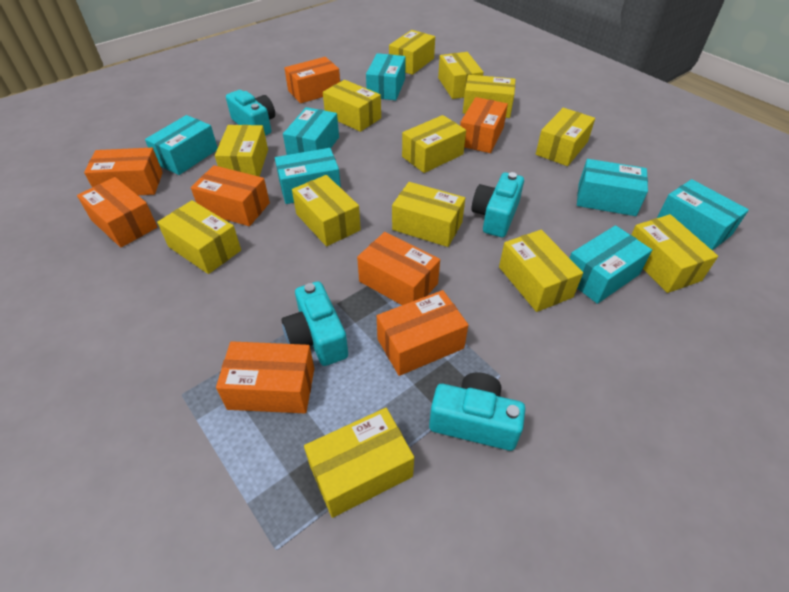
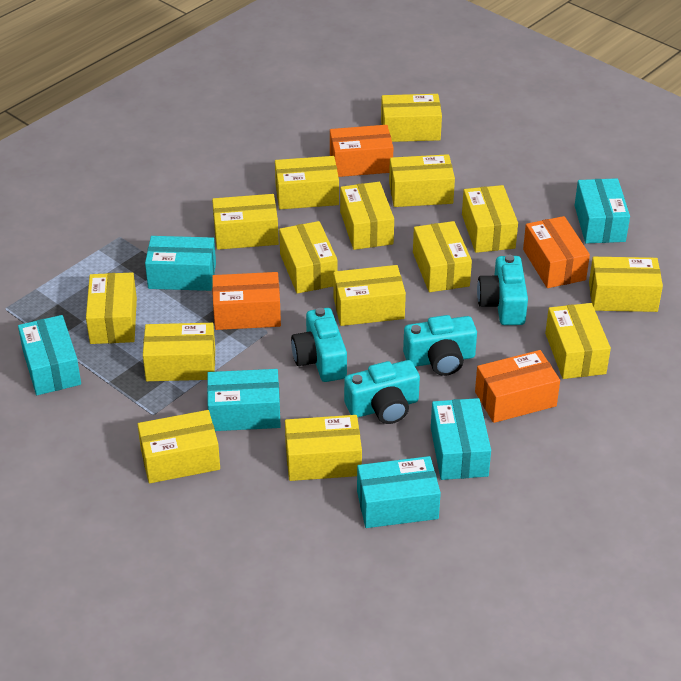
orange box: 8 -> 4
turquoise box: 7 -> 6
yellow box: 13 -> 15

